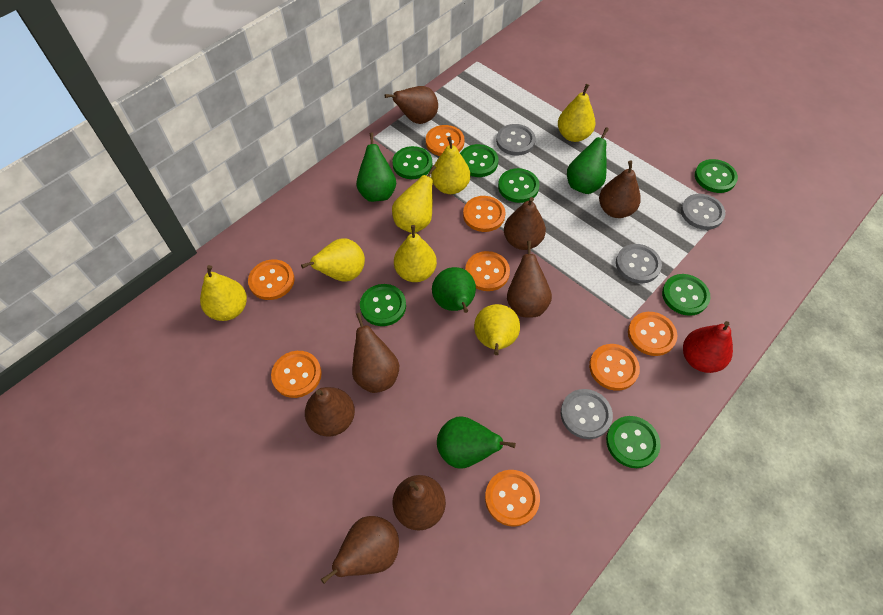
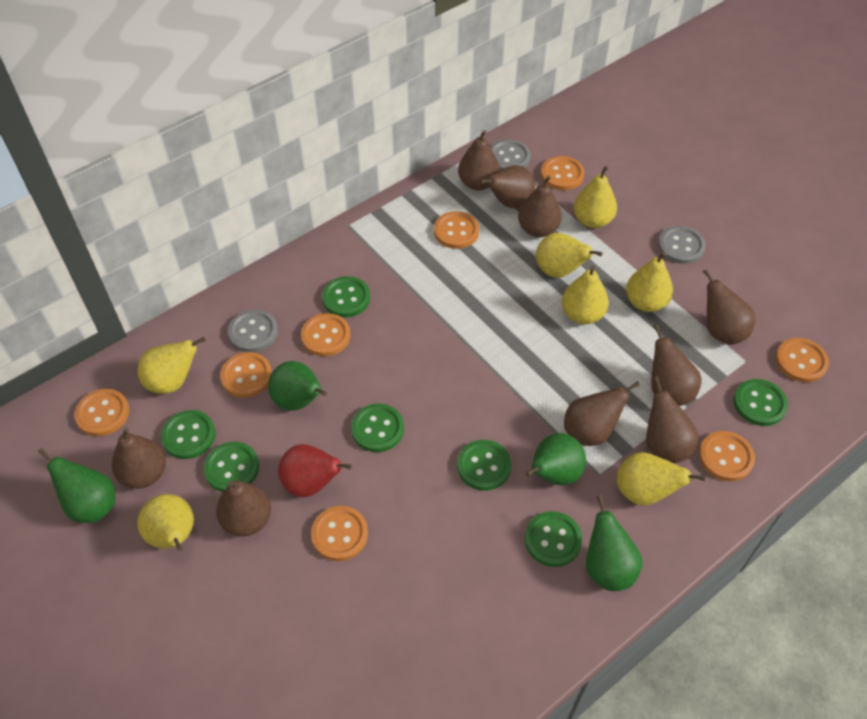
brown pear: 8 -> 9
grey button: 4 -> 3

